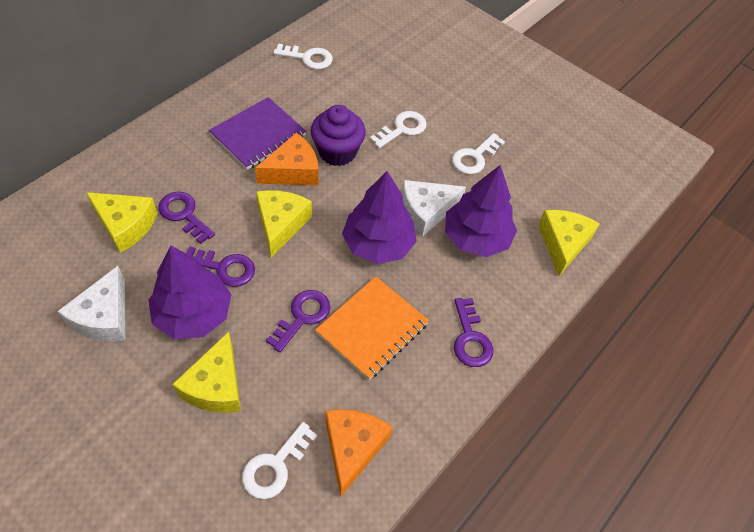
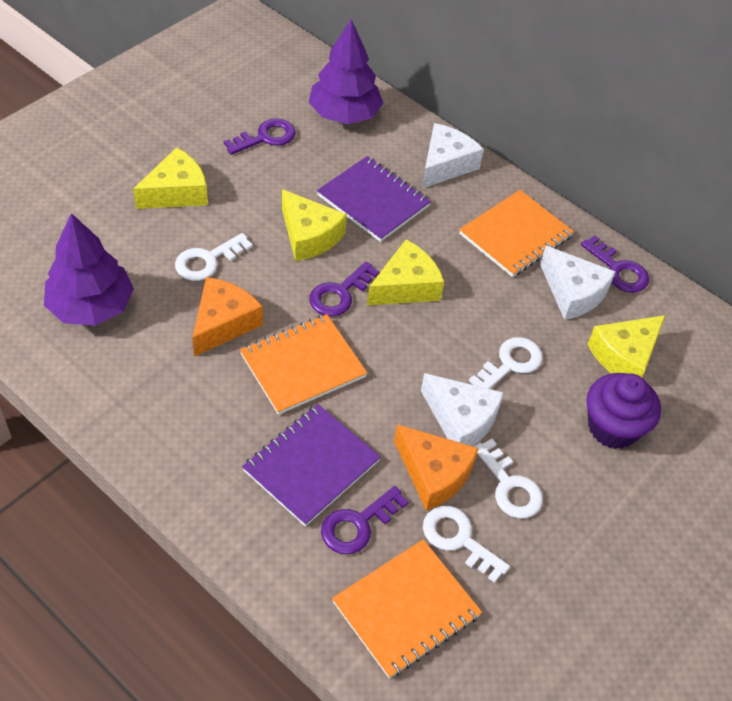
orange notebook: 1 -> 3
purple notebook: 1 -> 2
purple tree: 3 -> 2
white cheese: 2 -> 3

